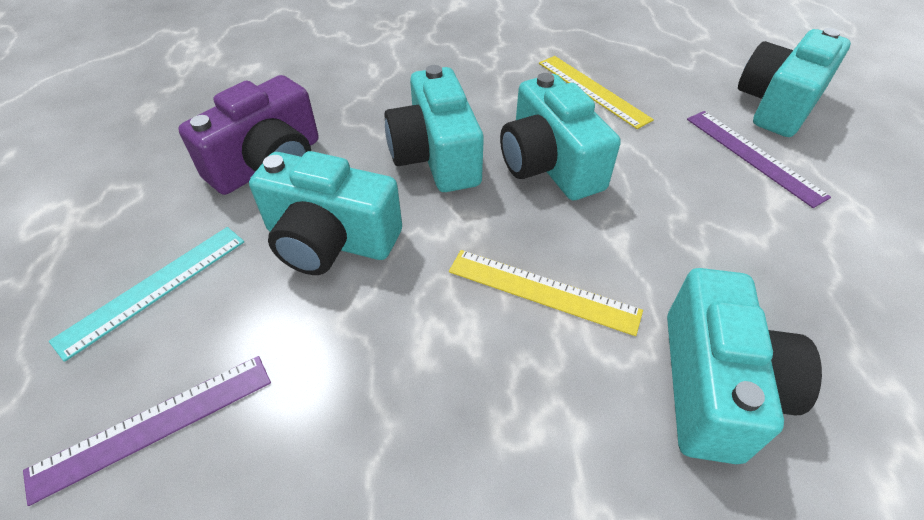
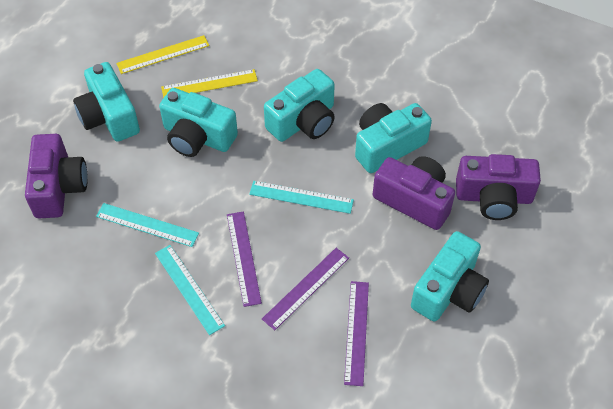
purple camera: 1 -> 3
purple ruler: 2 -> 3
turquoise ruler: 1 -> 3

